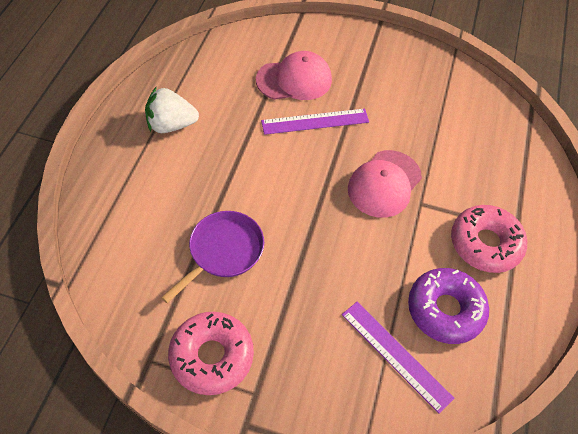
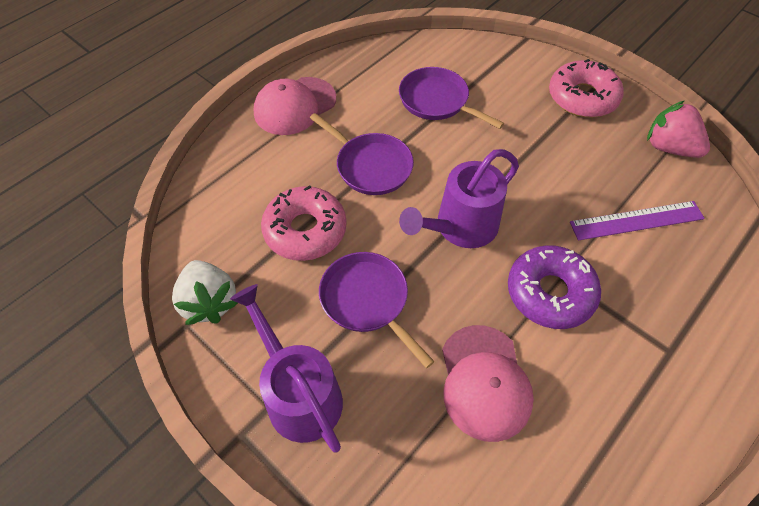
pink strawberry: 0 -> 1
purple pan: 1 -> 3
purple ruler: 2 -> 1
purple watering can: 0 -> 2

